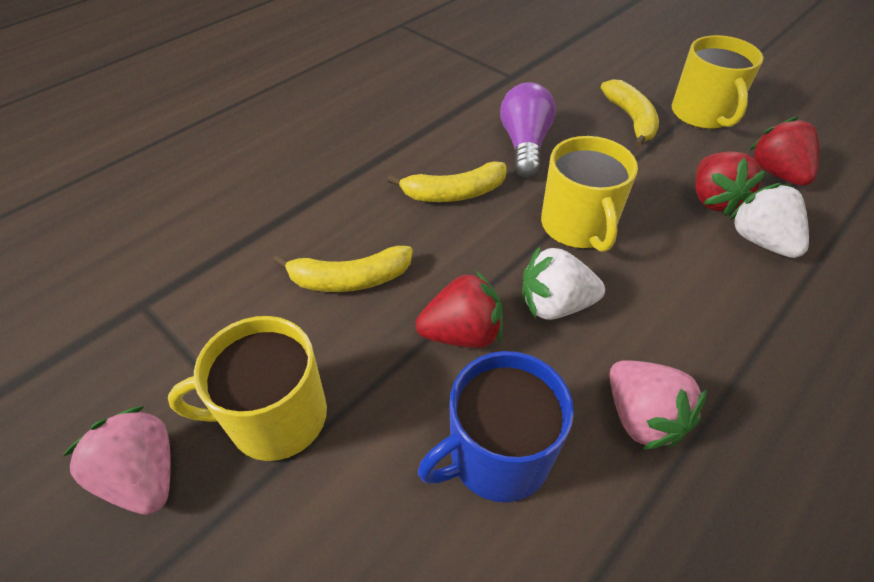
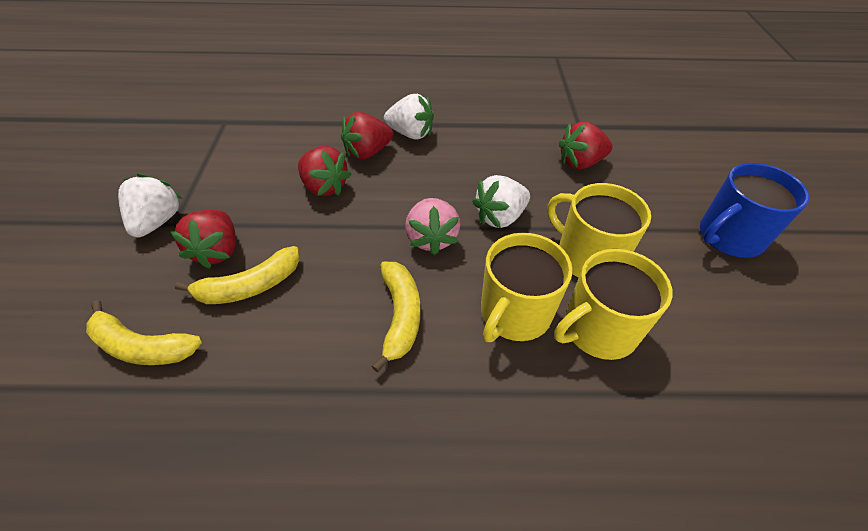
pink strawberry: 2 -> 1
purple light bulb: 1 -> 0
red strawberry: 3 -> 4
white strawberry: 2 -> 3

